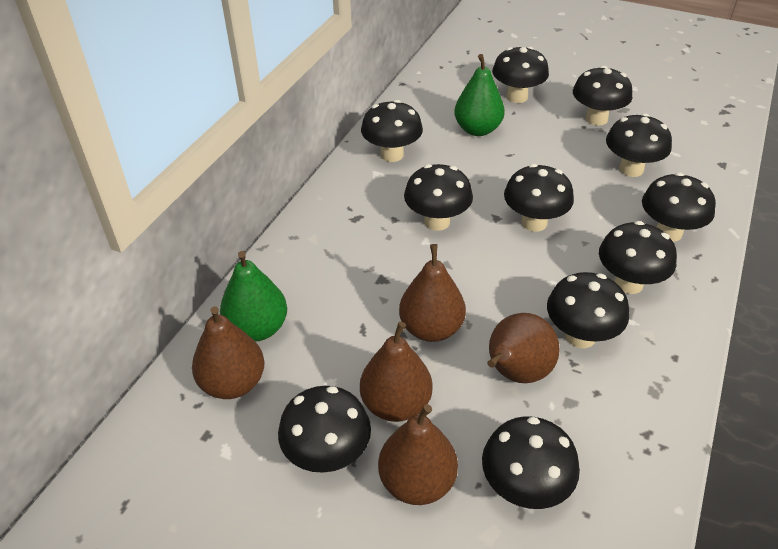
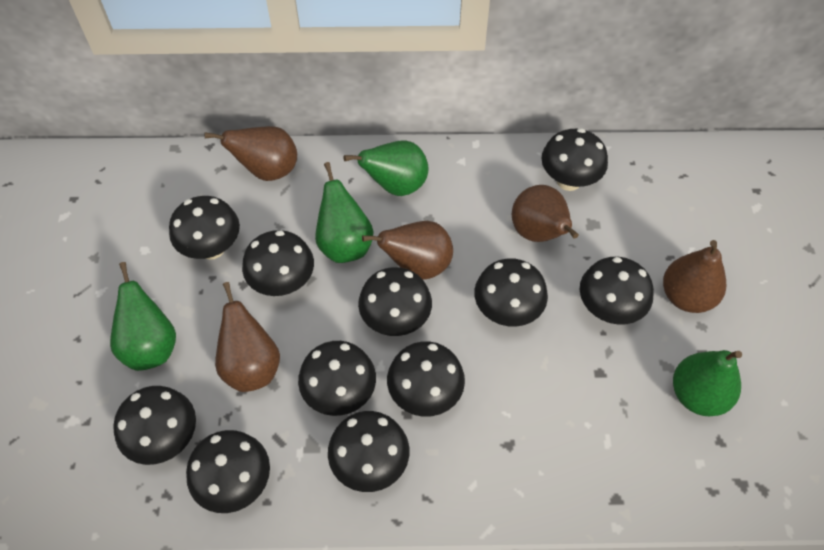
green pear: 2 -> 4

